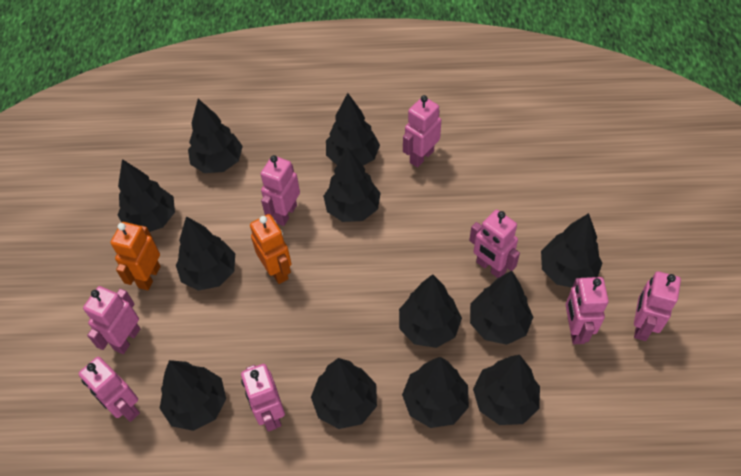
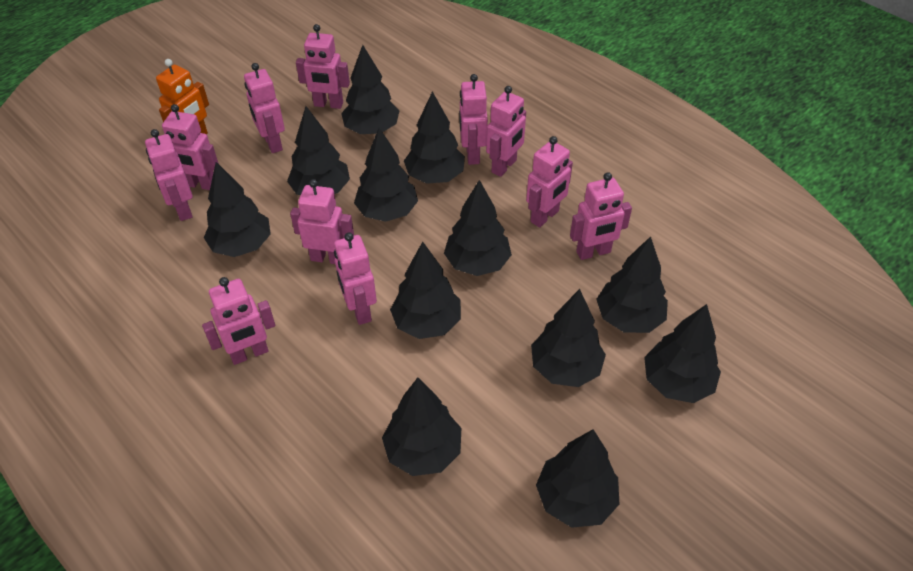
orange robot: 2 -> 1
pink robot: 8 -> 11

